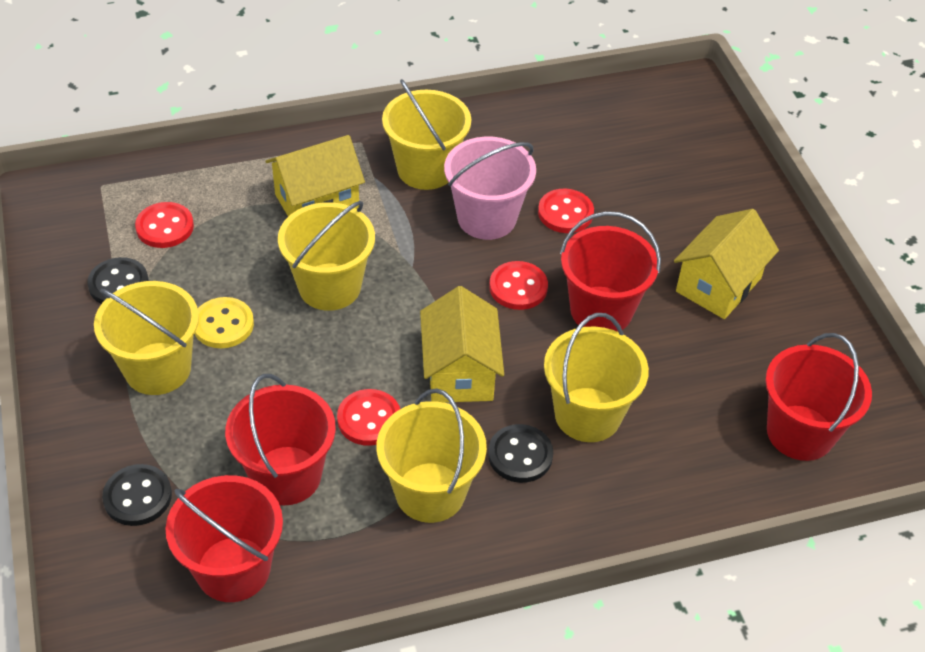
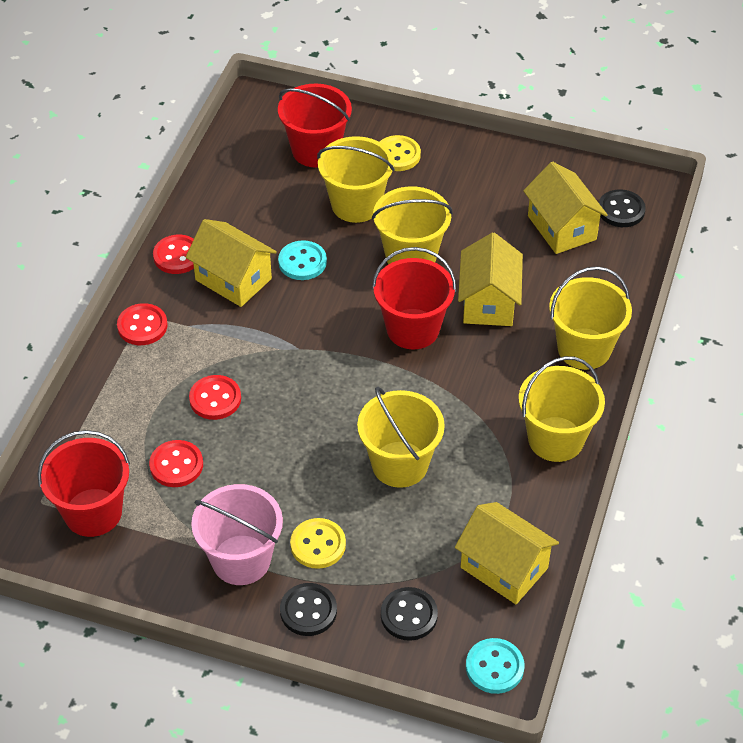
red bucket: 4 -> 3
turquoise button: 0 -> 2
yellow button: 1 -> 2
yellow house: 3 -> 4

